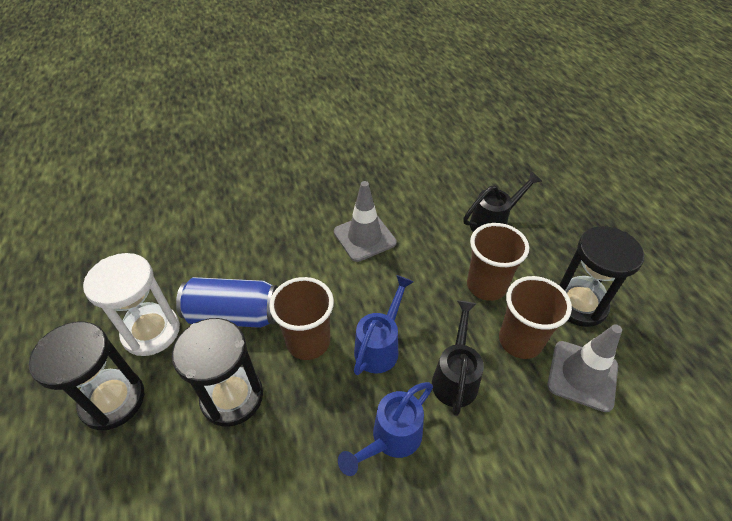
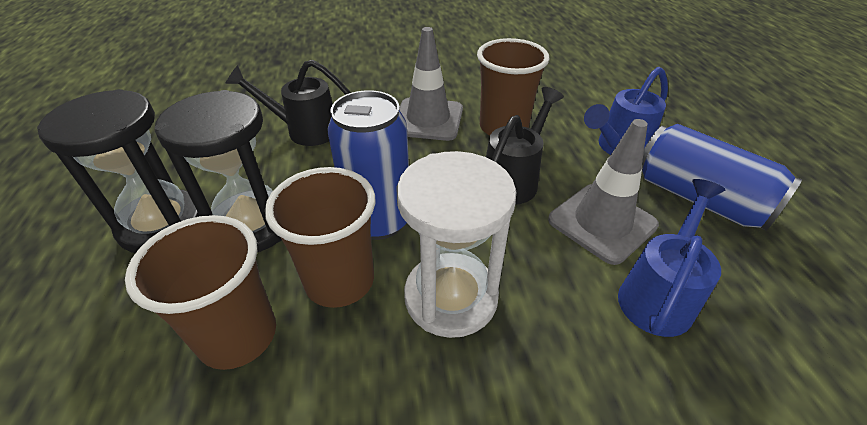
black hourglass: 3 -> 2
blue can: 1 -> 2

